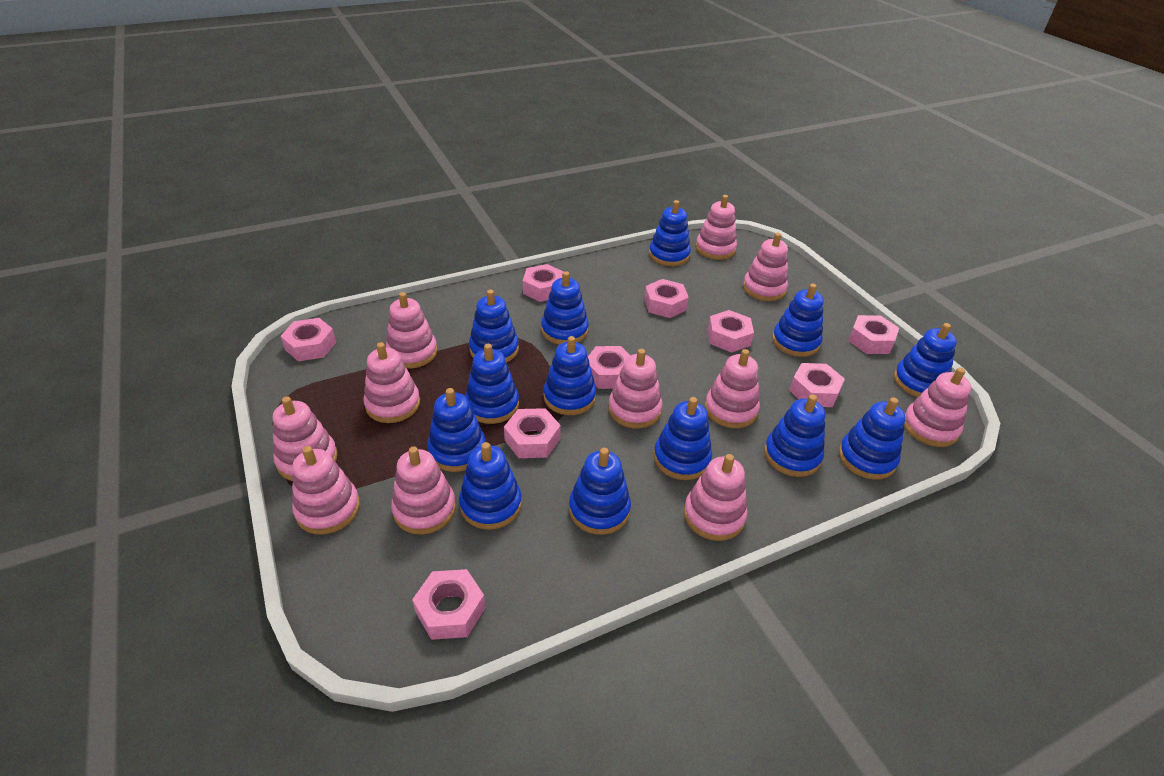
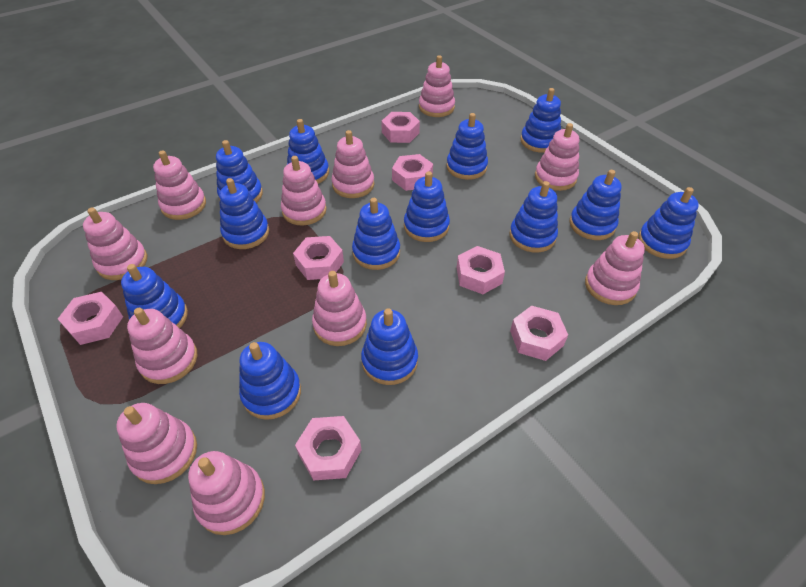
pink nut: 9 -> 7

